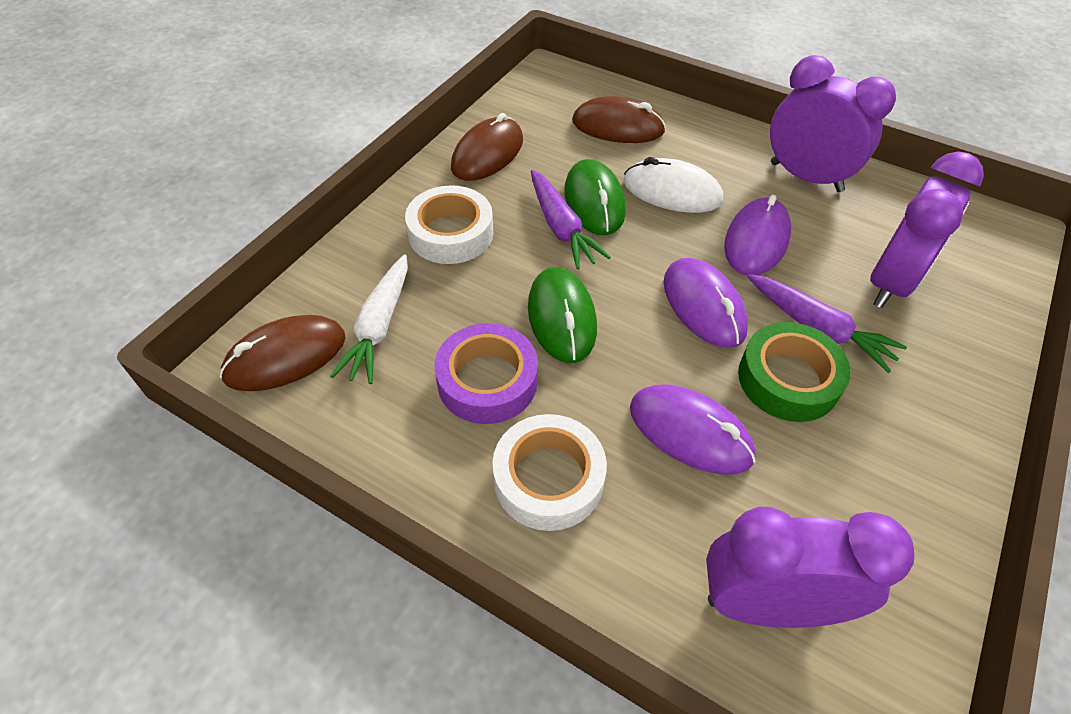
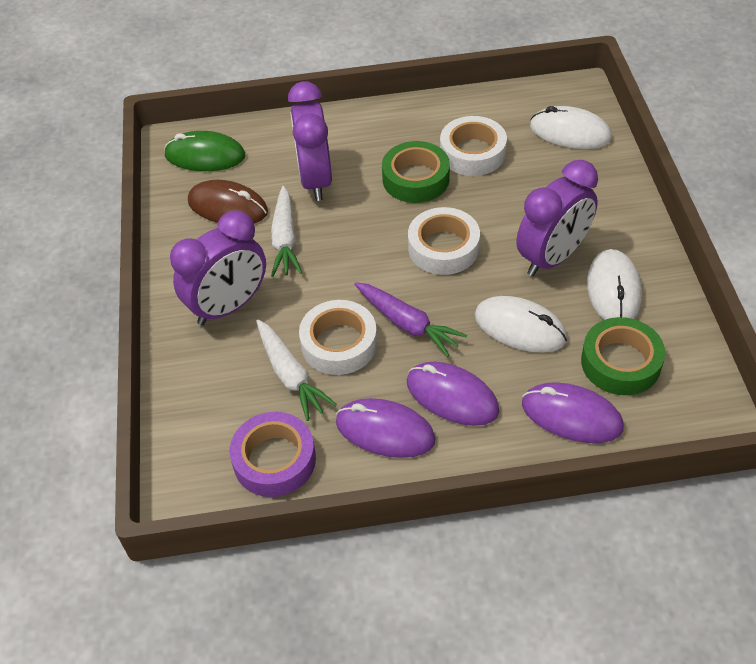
brown mouse: 3 -> 1
green mouse: 2 -> 1
green tape: 1 -> 2
purple carrot: 2 -> 1
white carrot: 1 -> 2
white mouse: 1 -> 3
white tape: 2 -> 3

